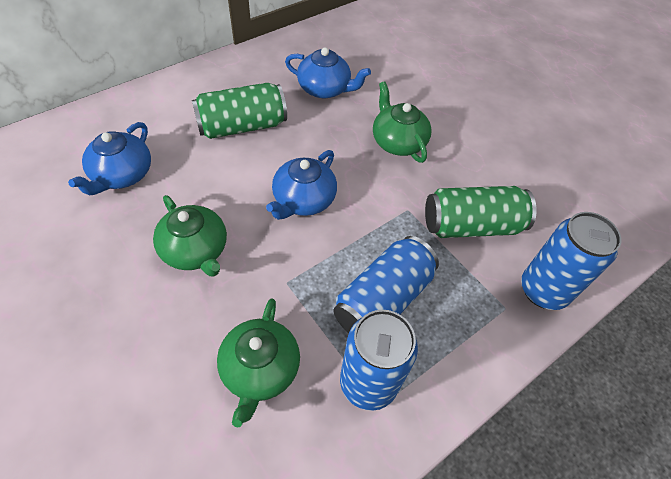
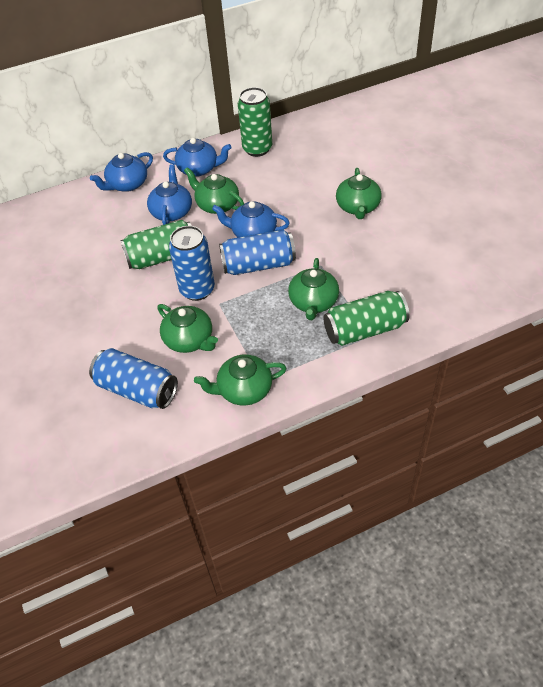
blue teapot: 3 -> 4
green can: 2 -> 3
green teapot: 3 -> 5

